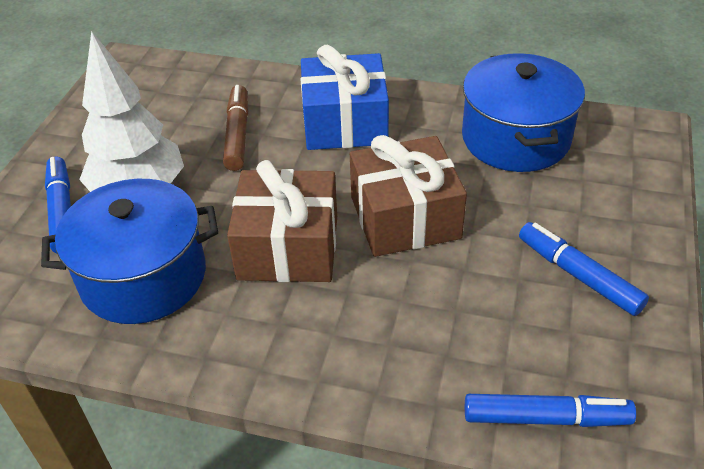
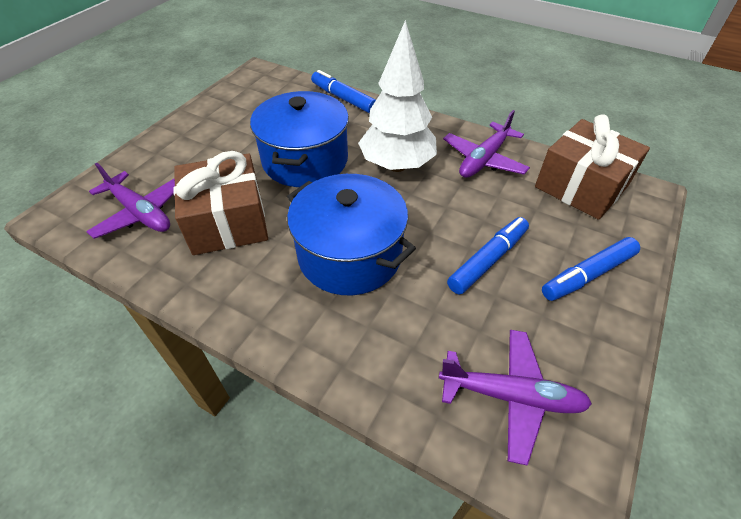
blue gift: 1 -> 0
brown marker: 1 -> 0
purple plane: 0 -> 3

